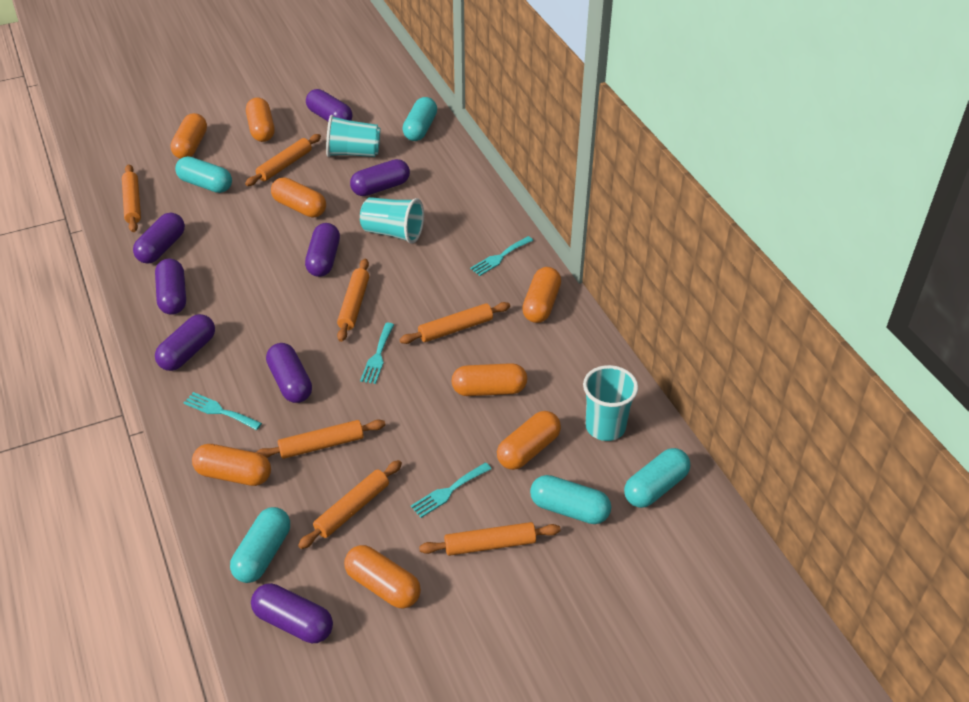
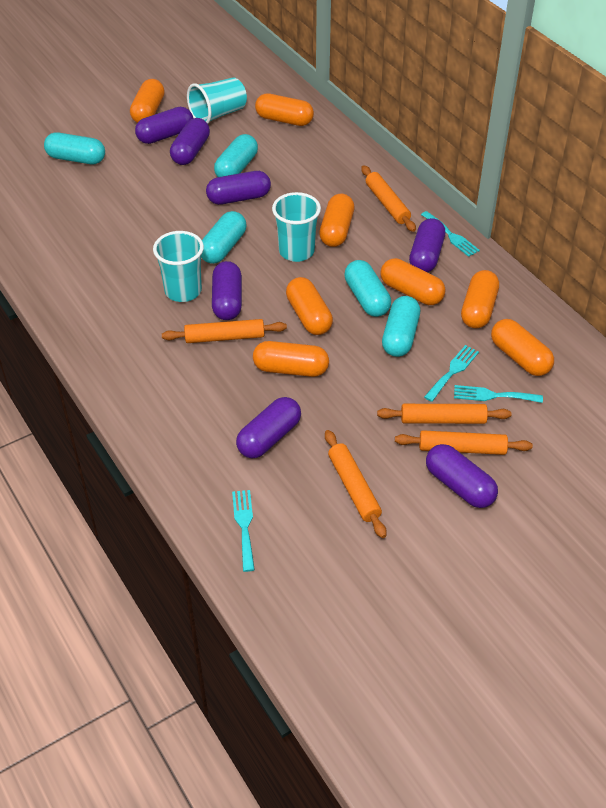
orange rolling pin: 7 -> 5
purple capsule: 8 -> 7

